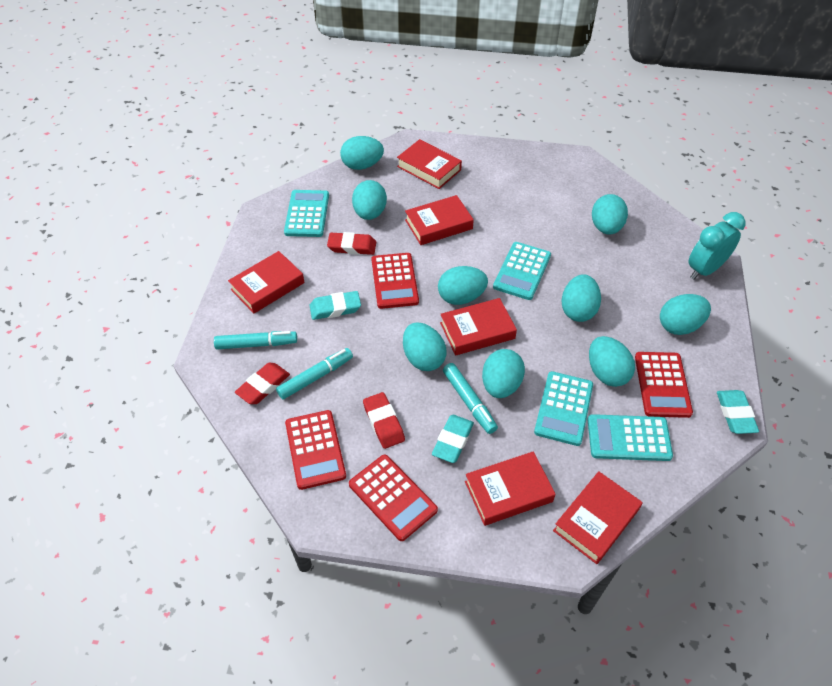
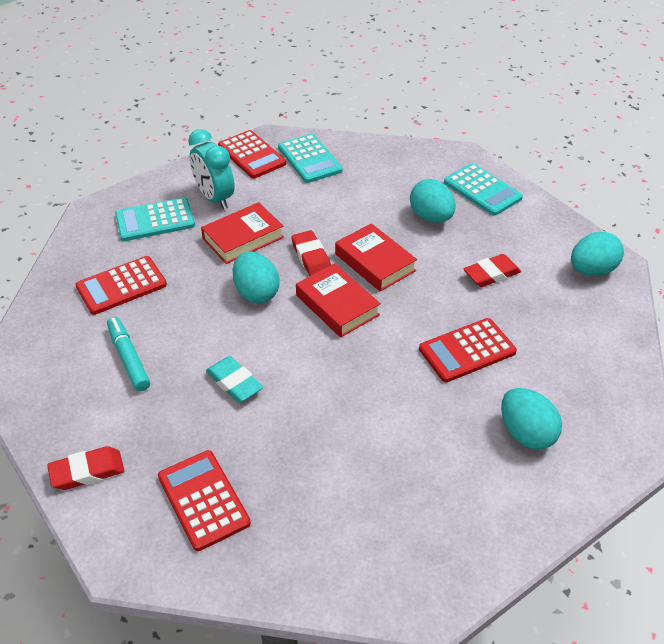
red book: 6 -> 3
turquoise calculator: 4 -> 3
turquoise egg: 9 -> 4
turquoise eraser: 3 -> 1
turquoise marker: 3 -> 1

